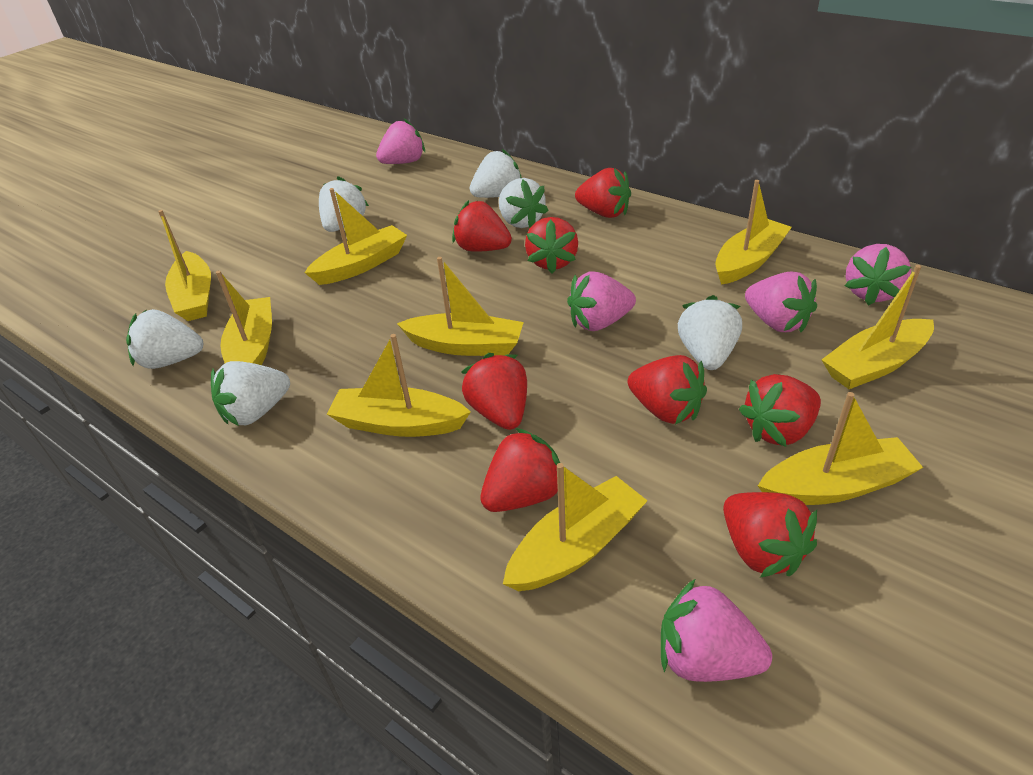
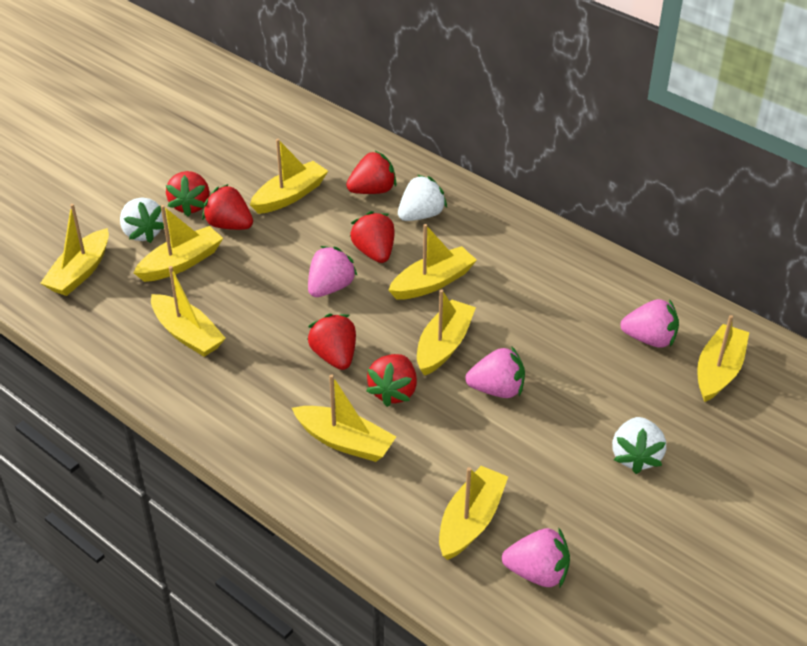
pink strawberry: 5 -> 4
red strawberry: 8 -> 6
white strawberry: 6 -> 3

